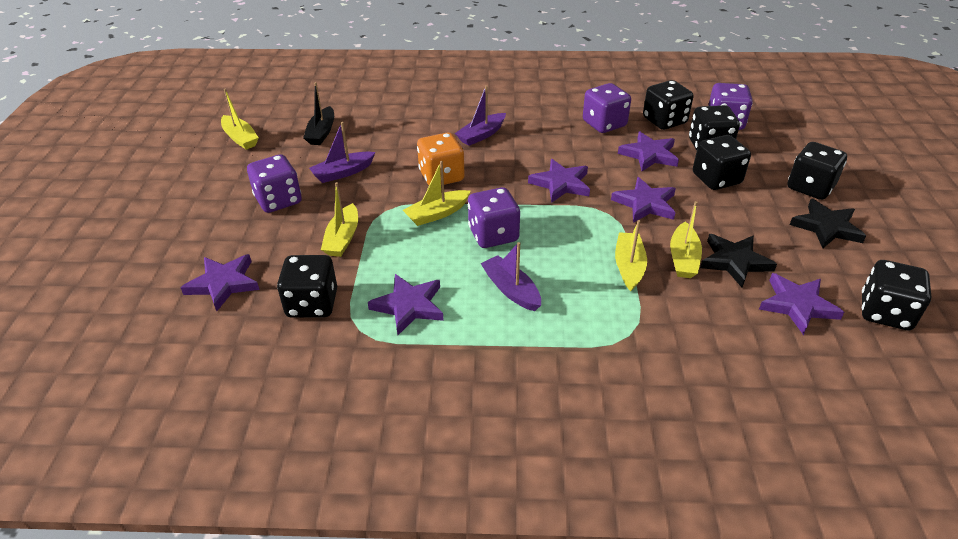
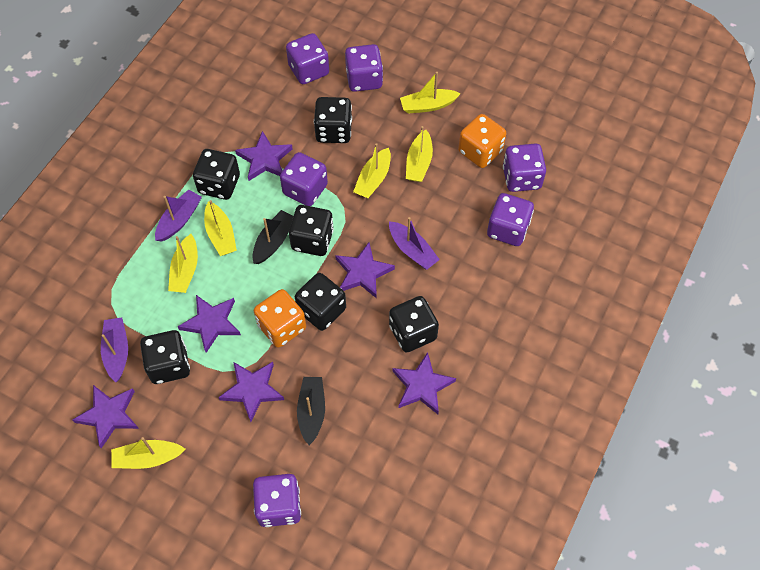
black boat: 1 -> 2
black star: 2 -> 0
orange dice: 1 -> 2
purple dice: 4 -> 6
yellow boat: 5 -> 6

